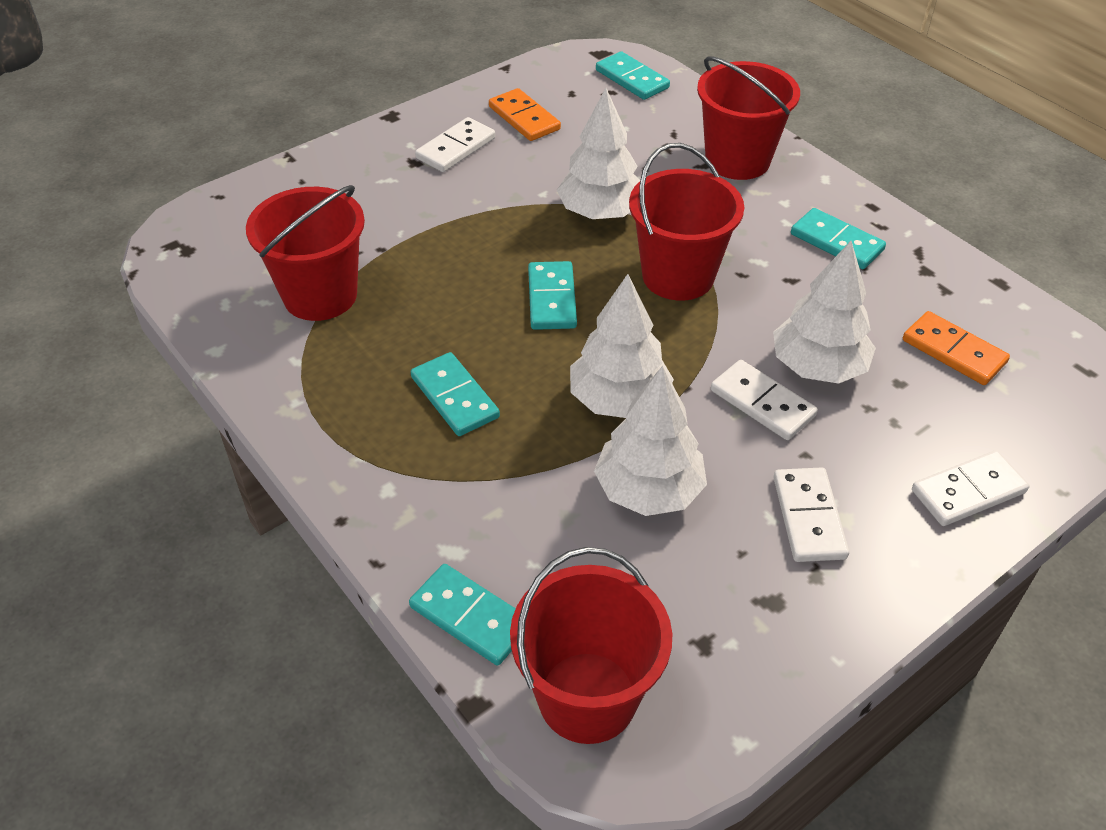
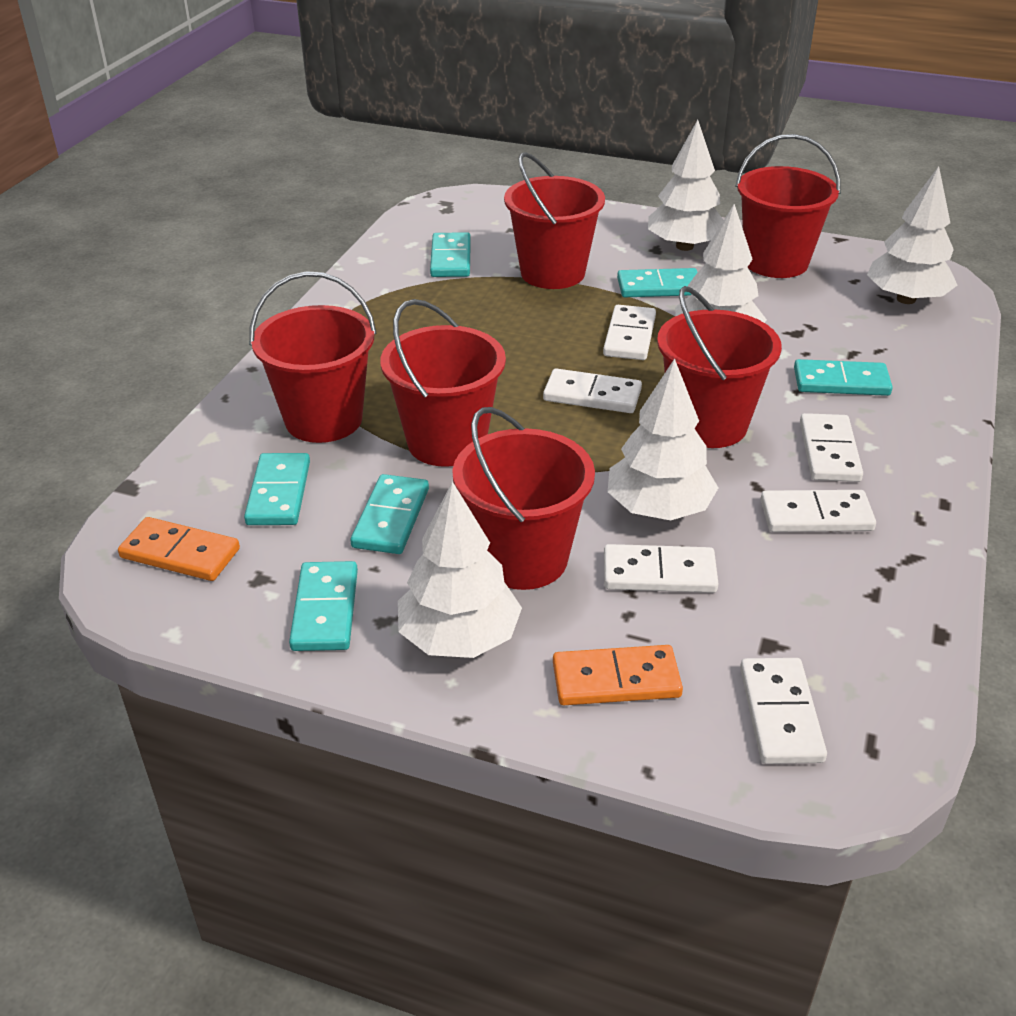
red bucket: 4 -> 6
turquoise domino: 5 -> 6
white domino: 4 -> 6
white tree: 4 -> 5

